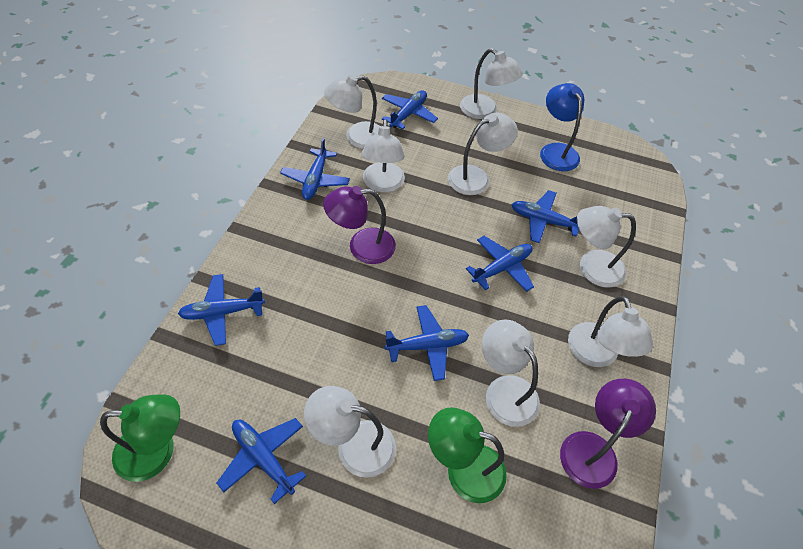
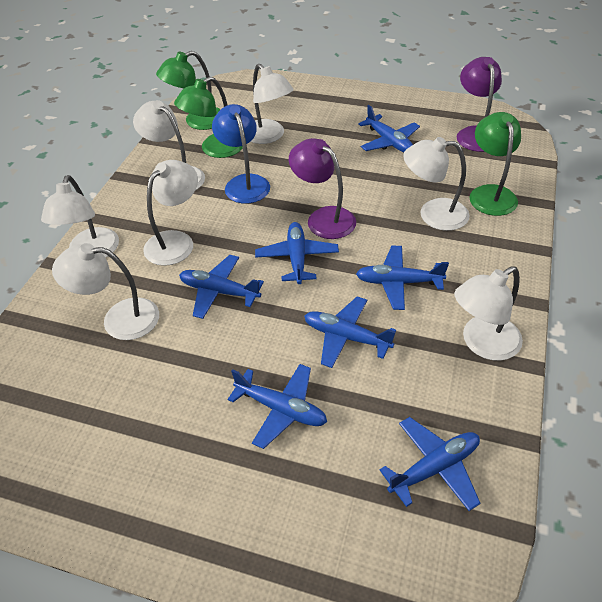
green lamp: 2 -> 3
white lamp: 8 -> 7

